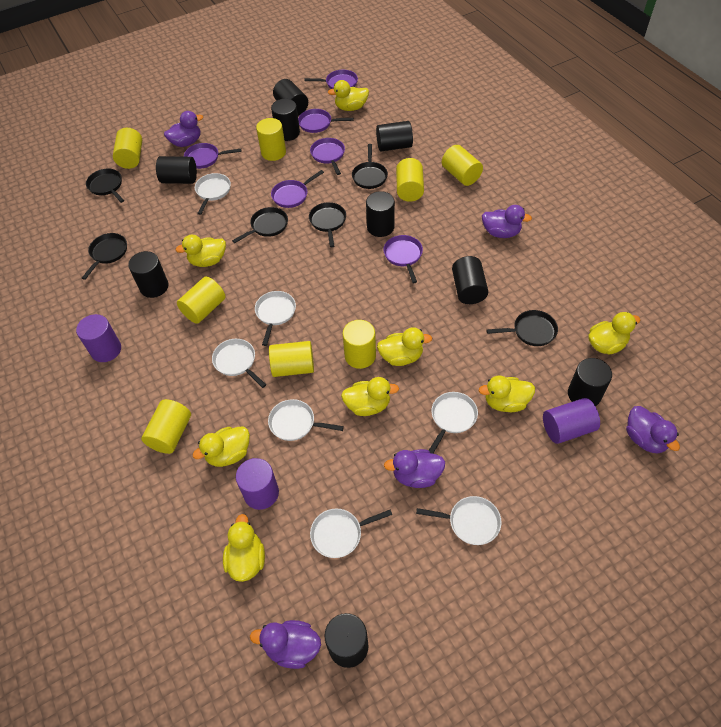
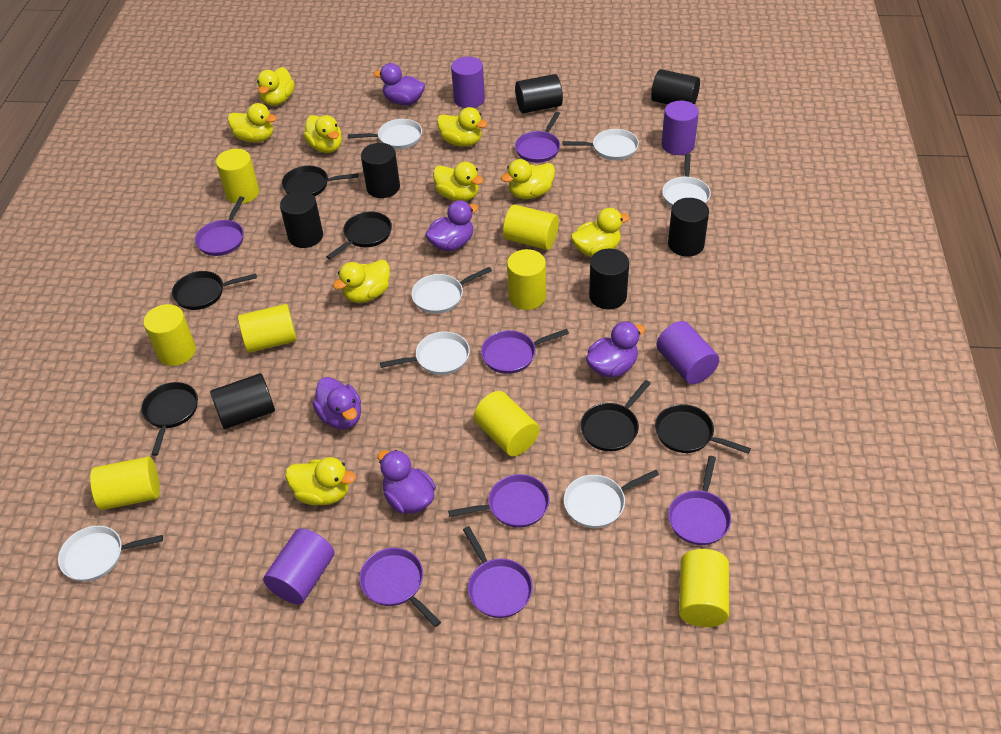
black cylinder: 9 -> 7
purple cylinder: 3 -> 4
purple pan: 6 -> 7
yellow duck: 8 -> 9

